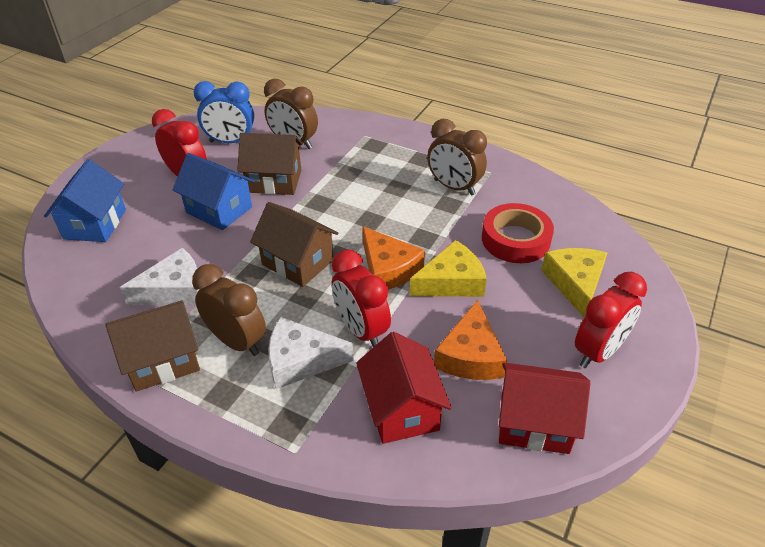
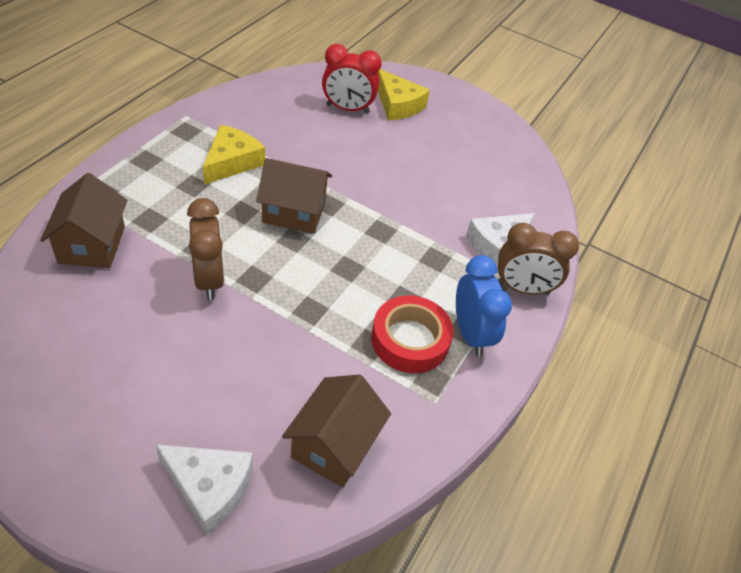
blue house: 2 -> 0
brown clock: 3 -> 2
orange cheese: 2 -> 0
red clock: 3 -> 1
red house: 2 -> 0

